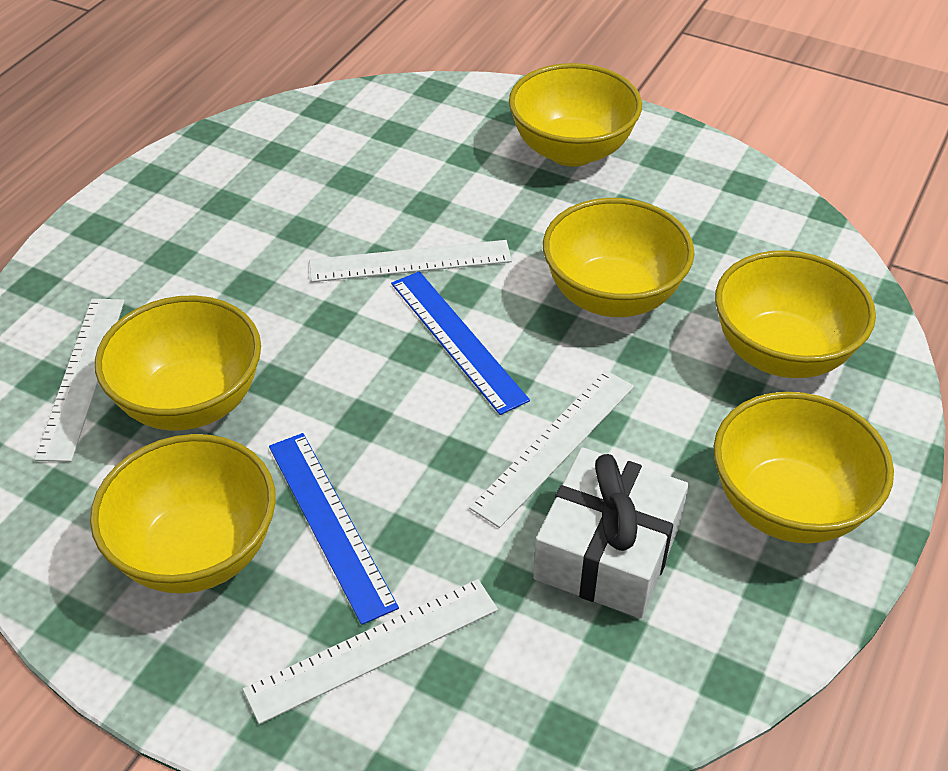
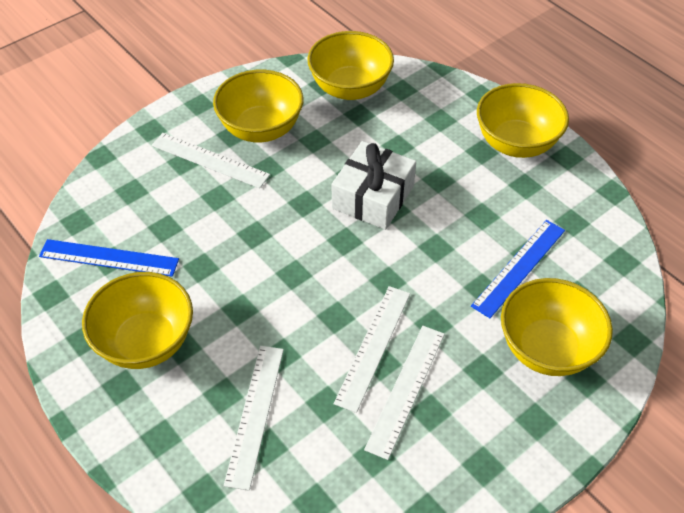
yellow bowl: 6 -> 5

